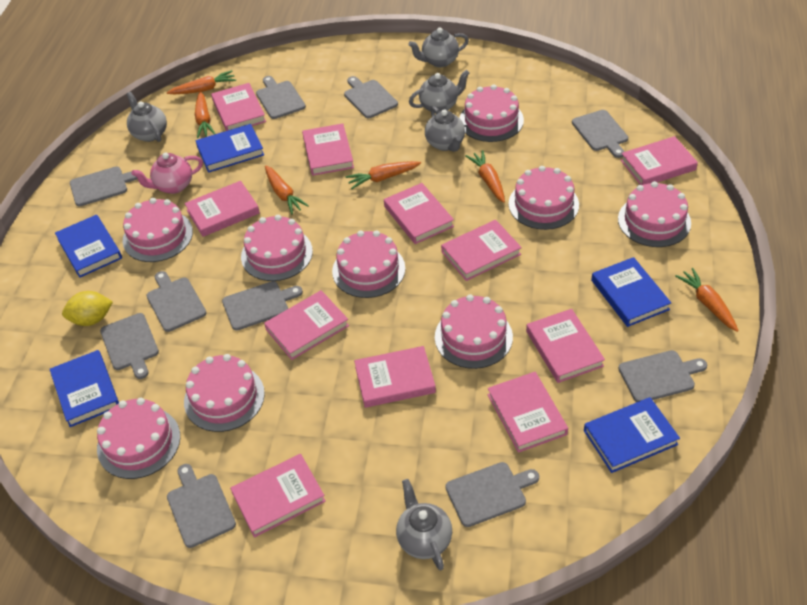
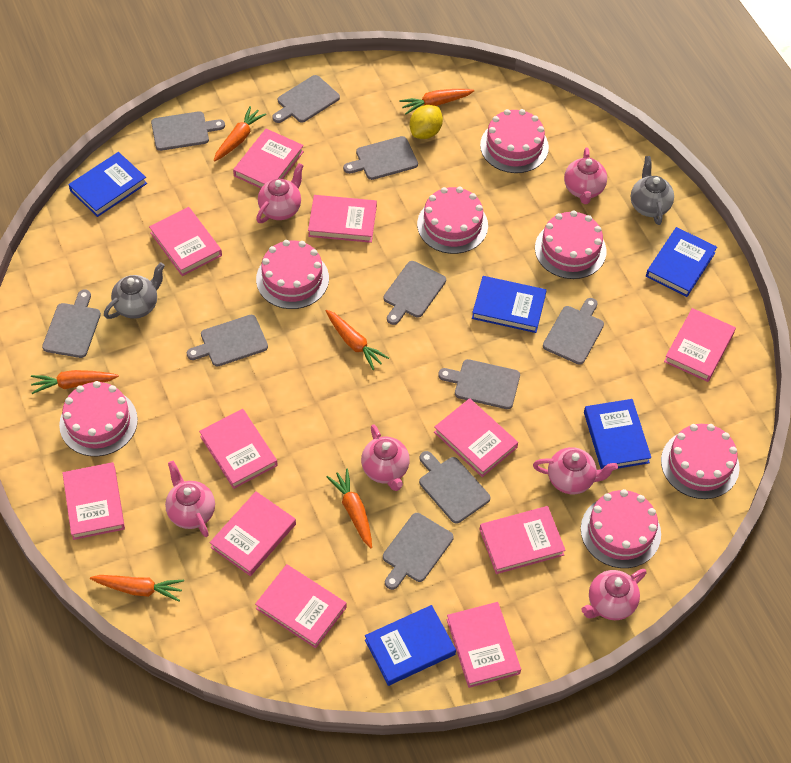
grey teapot: 5 -> 2
pink cake: 9 -> 7
pink teapot: 1 -> 6

